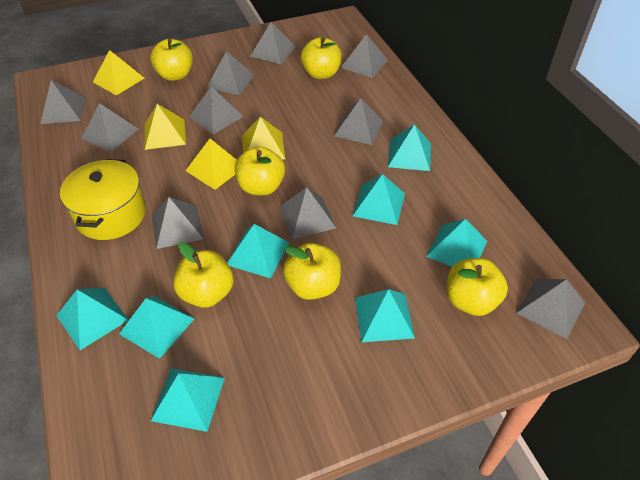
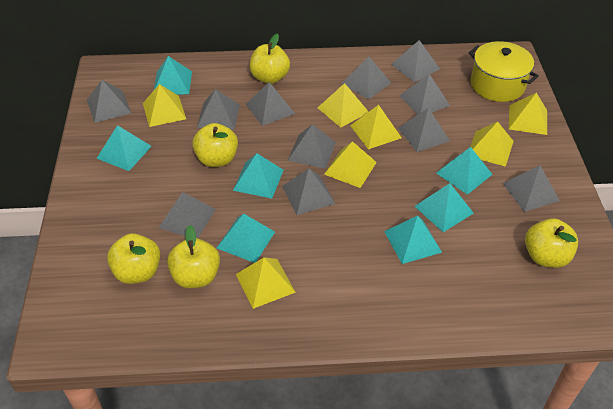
grey pyramid: 10 -> 11
turquoise pyramid: 8 -> 7
yellow apple: 6 -> 5
yellow pyramid: 4 -> 7

